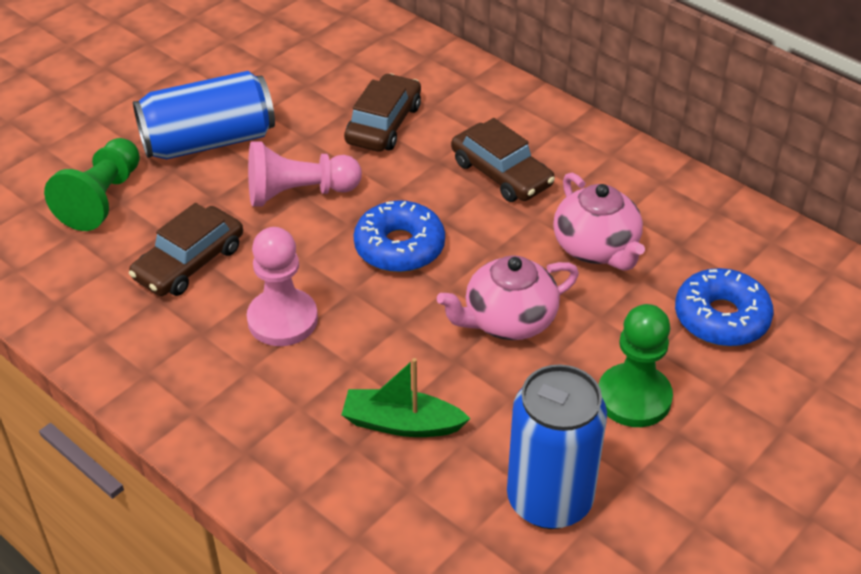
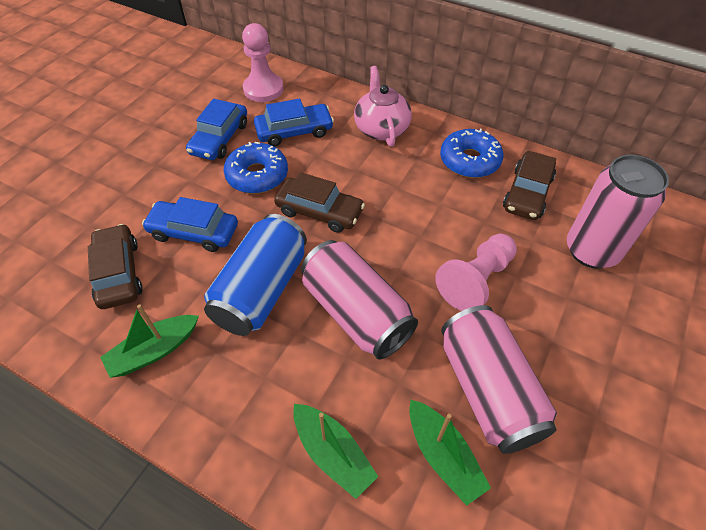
blue can: 2 -> 1
blue car: 0 -> 3
green boat: 1 -> 3
green pawn: 2 -> 0
pink can: 0 -> 3
pink teapot: 2 -> 1

